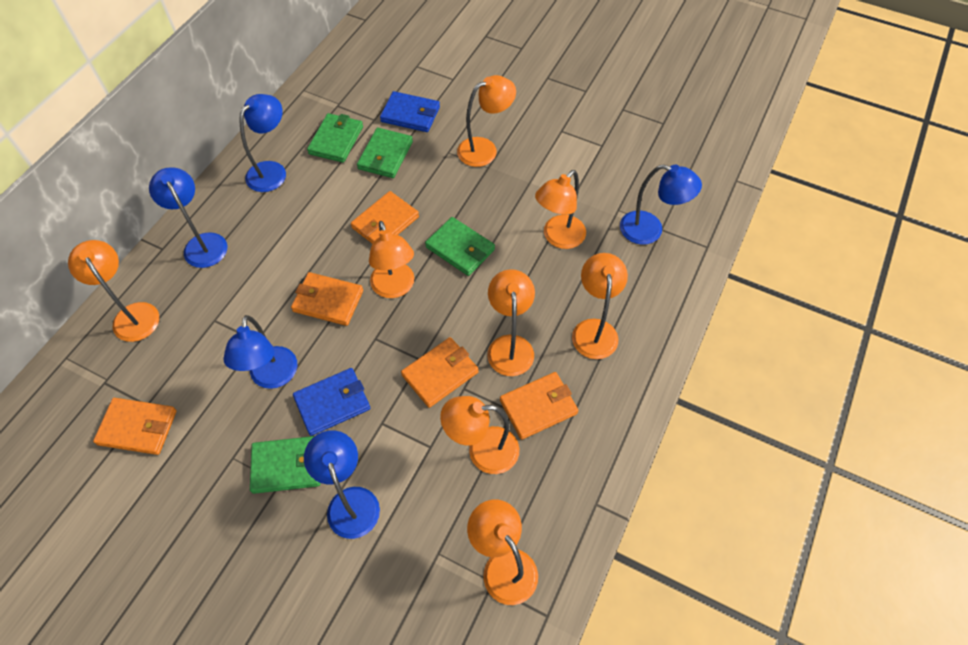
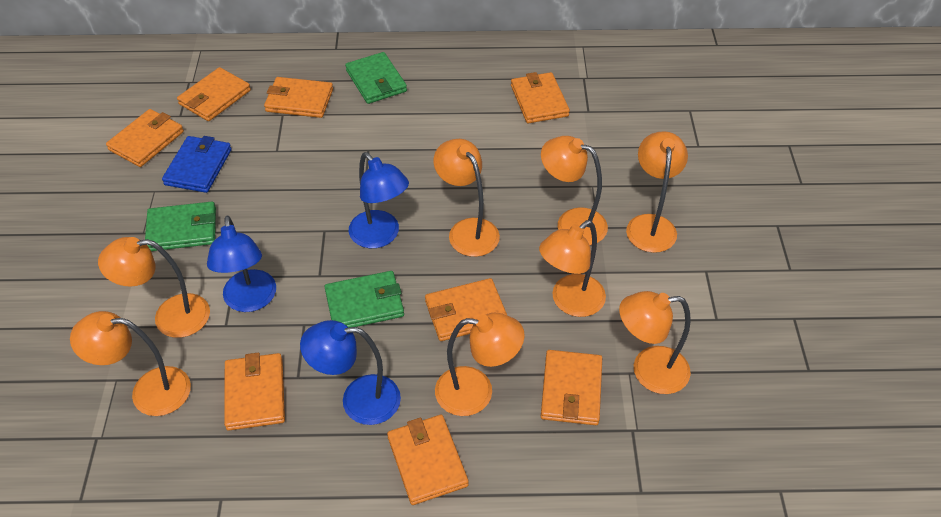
blue lamp: 5 -> 3
blue wallet: 2 -> 1
green wallet: 4 -> 3
orange wallet: 5 -> 8

